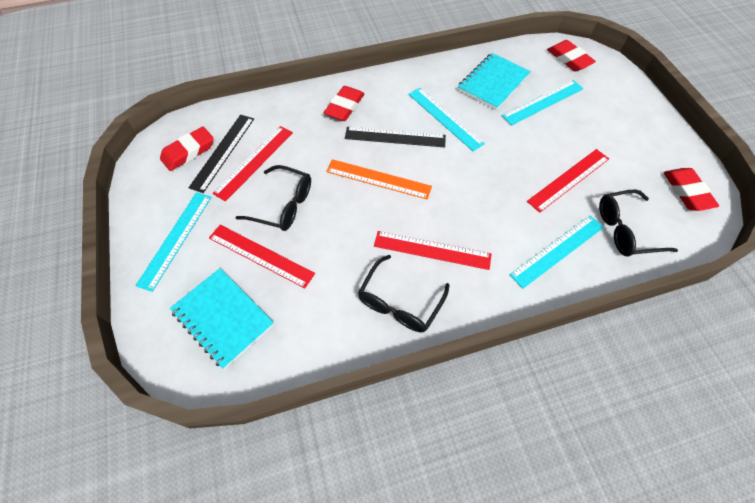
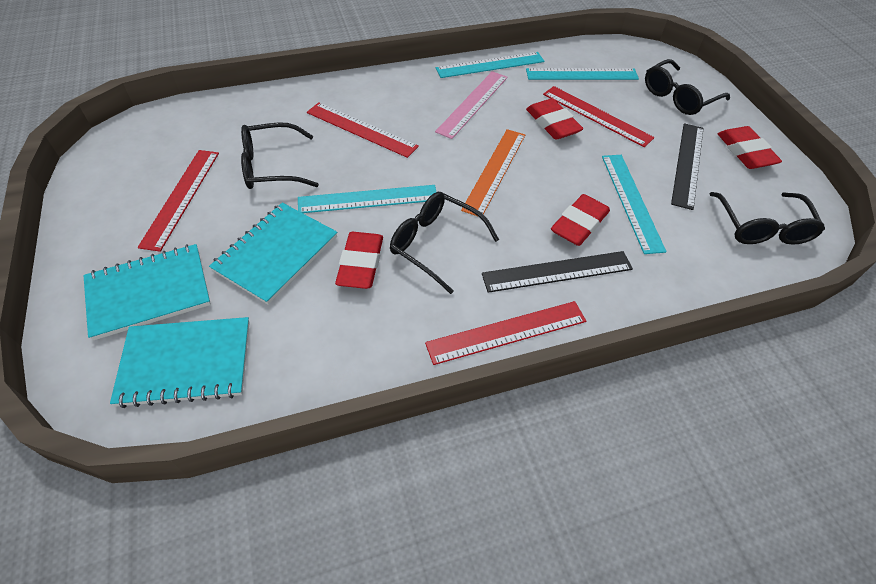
black glasses: 3 -> 4
pink ruler: 0 -> 1
turquoise notebook: 2 -> 3

